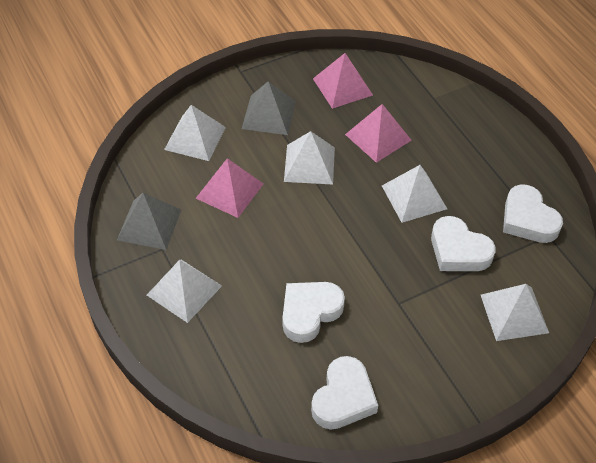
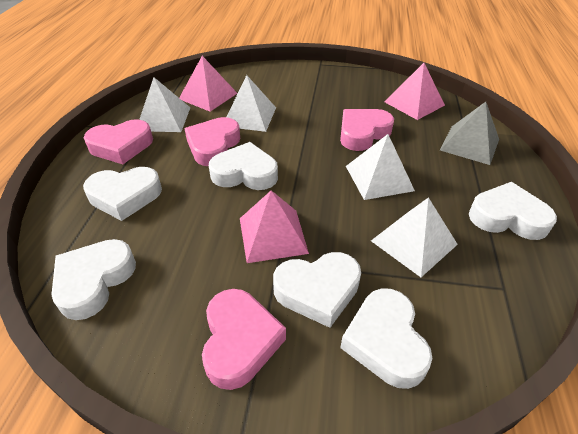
grey pyramid: 2 -> 1
pink heart: 0 -> 4
white heart: 4 -> 6
white pyramid: 5 -> 4

